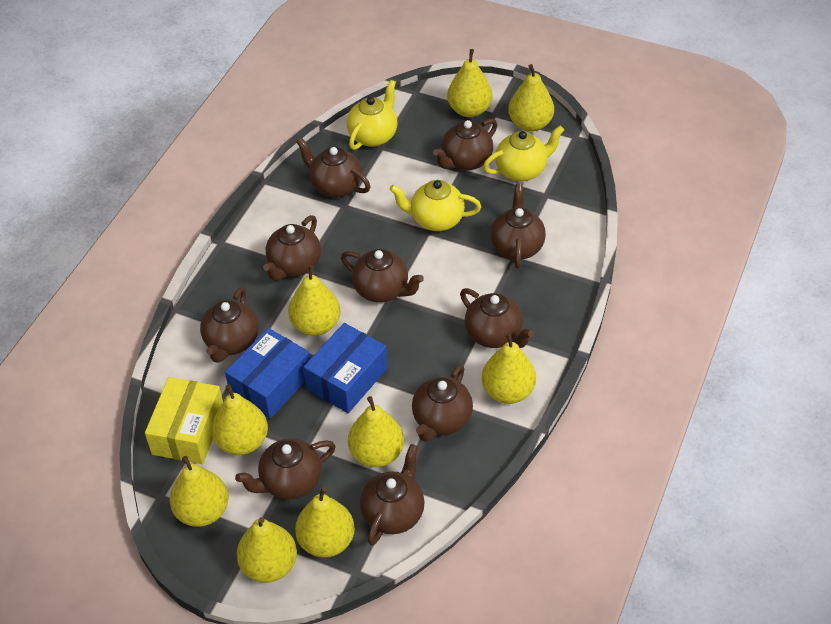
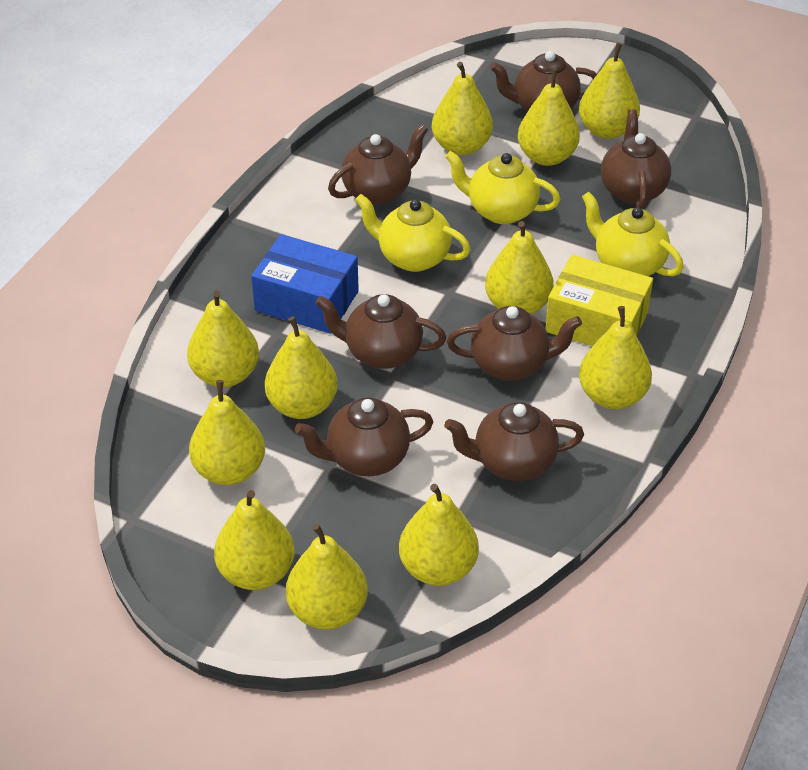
blue box: 2 -> 1
brown teapot: 10 -> 7
yellow pear: 9 -> 11

